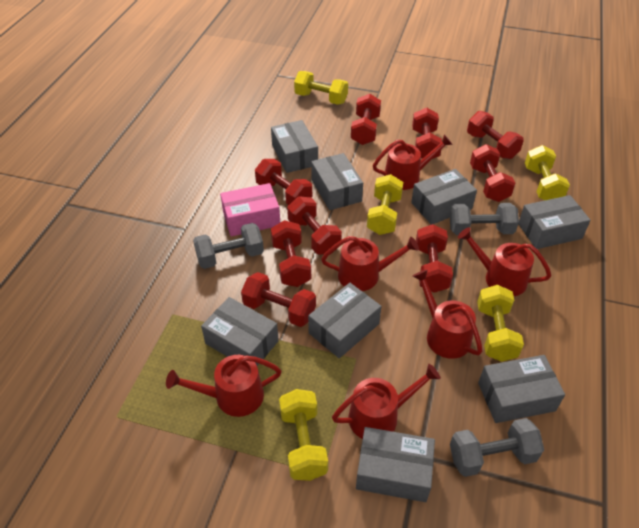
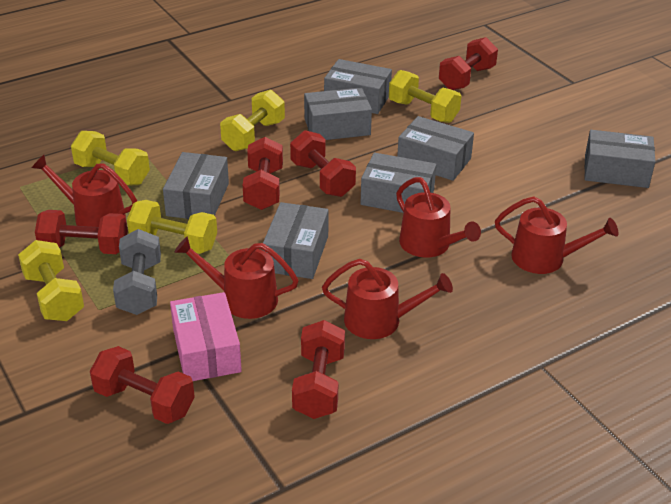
grey box: 8 -> 7
grey dumbbell: 3 -> 1
red dumbbell: 9 -> 6
red watering can: 6 -> 5

